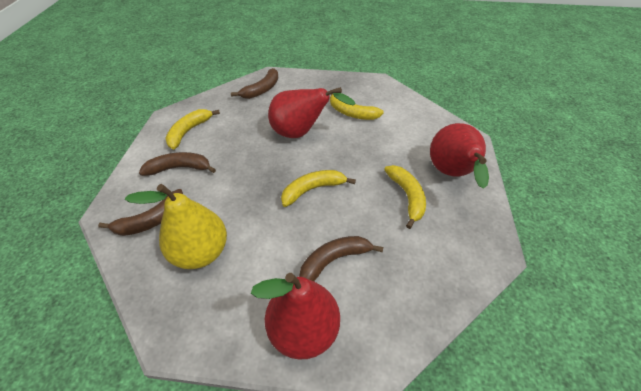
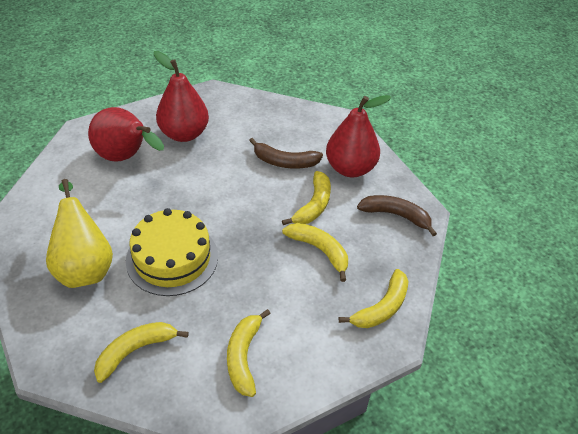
brown banana: 4 -> 2
yellow banana: 4 -> 5
yellow cake: 0 -> 1

